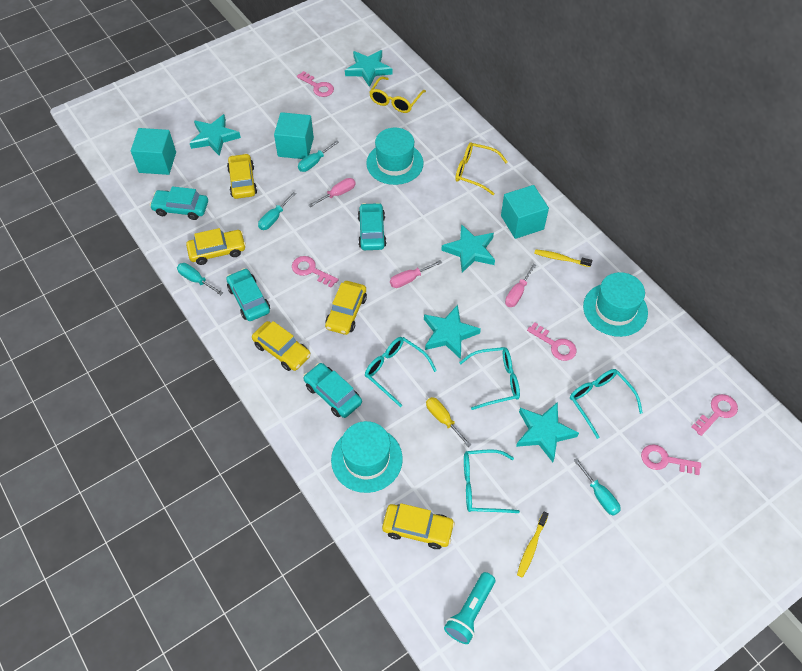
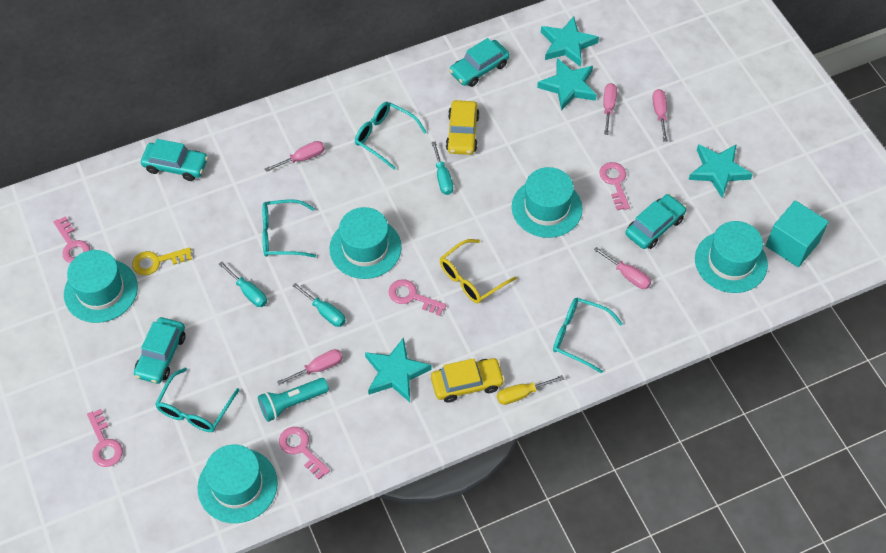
pink screwdriver: 3 -> 5
turquoise cube: 3 -> 1
turquoise hat: 3 -> 5
turquoise screwdriver: 4 -> 3
turquoise star: 5 -> 4
yellow car: 5 -> 2
yellow glasses: 2 -> 1
yellow key: 0 -> 1
yellow toothbrush: 2 -> 0

